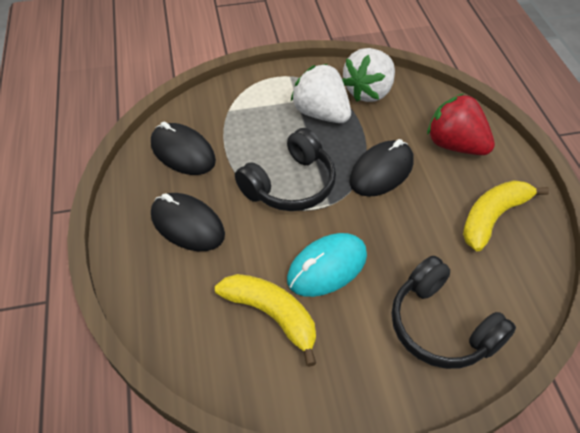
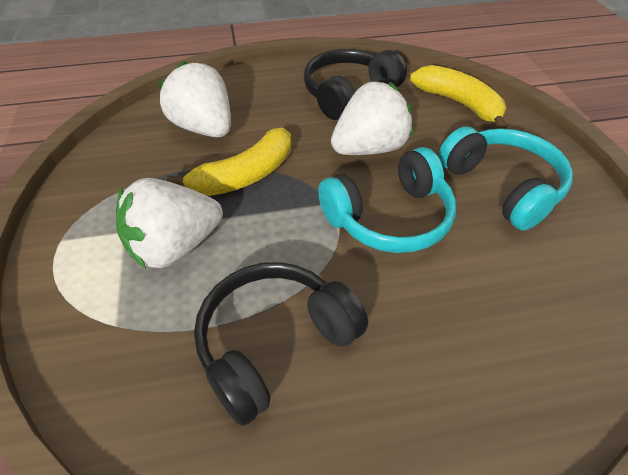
black mouse: 3 -> 0
red strawberry: 1 -> 0
turquoise headphones: 0 -> 2
turquoise mouse: 1 -> 0
white strawberry: 2 -> 3

